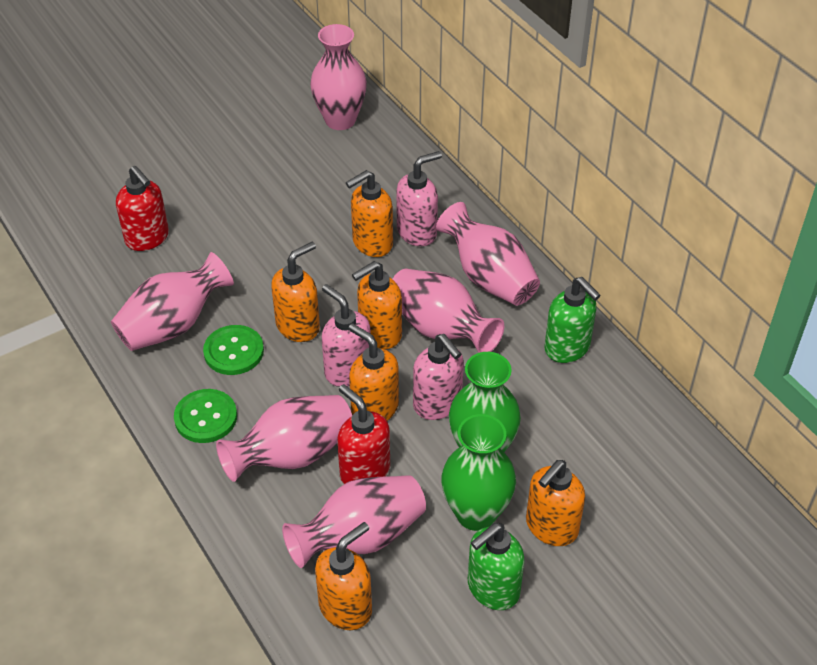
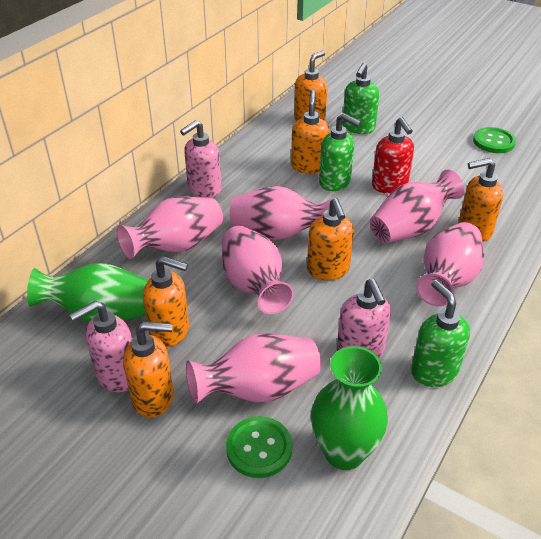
green soap dispenser: 2 -> 3
red soap dispenser: 2 -> 1

